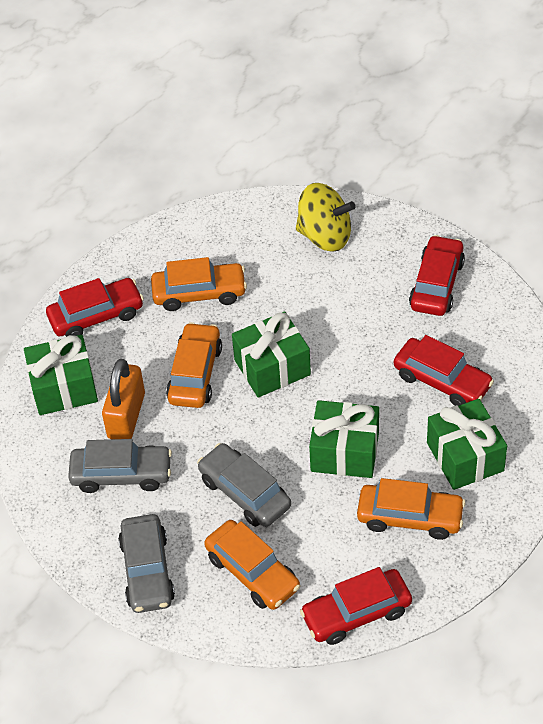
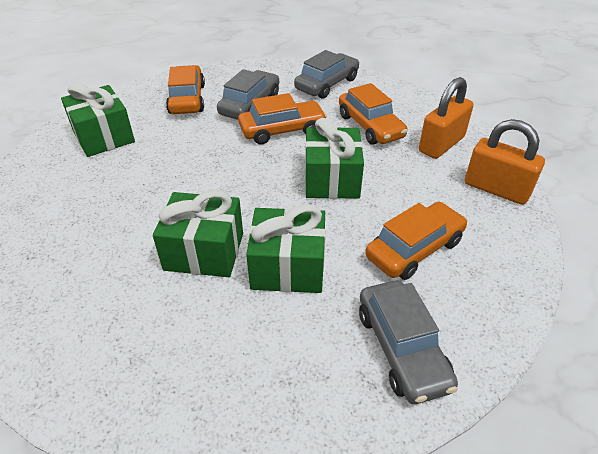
orange padlock: 1 -> 2
red car: 4 -> 0
yellow spinning top: 1 -> 0

